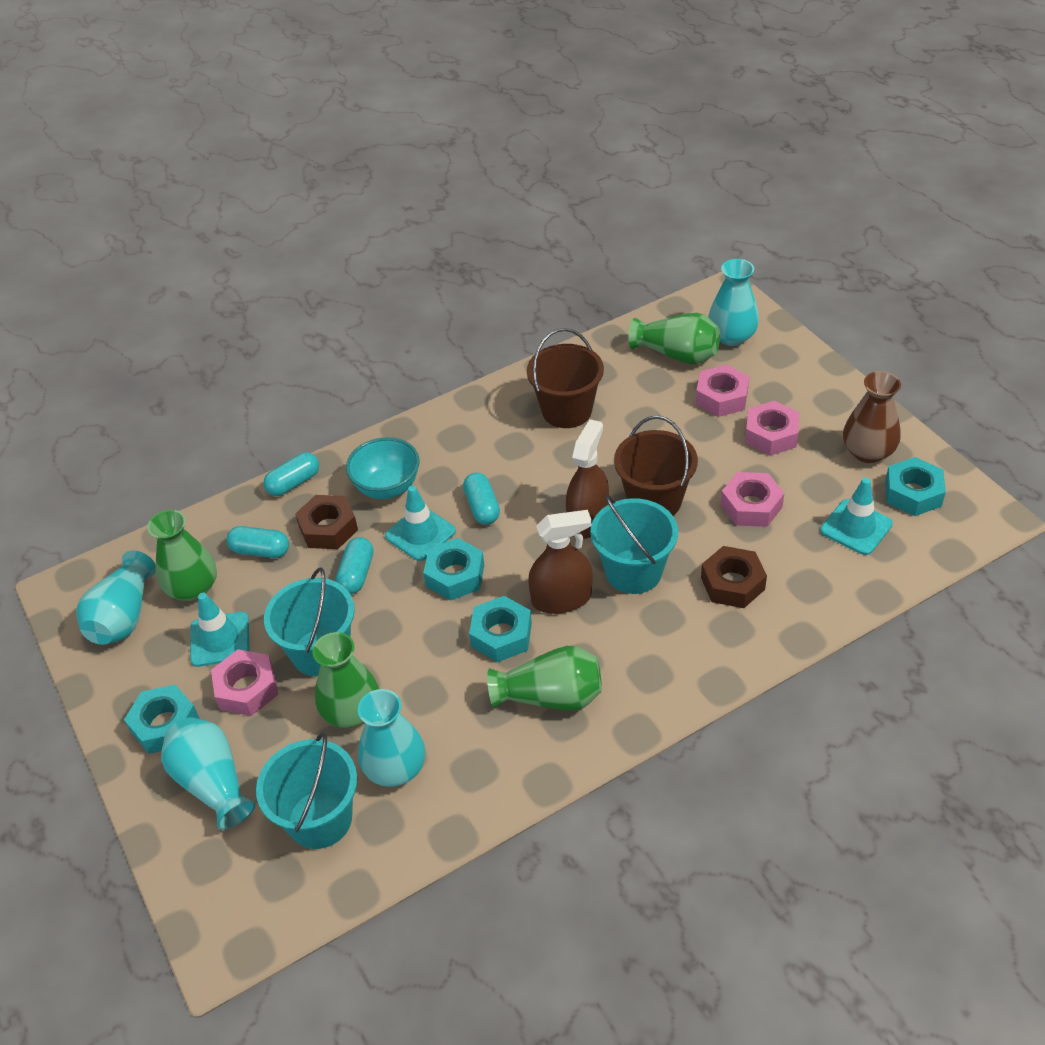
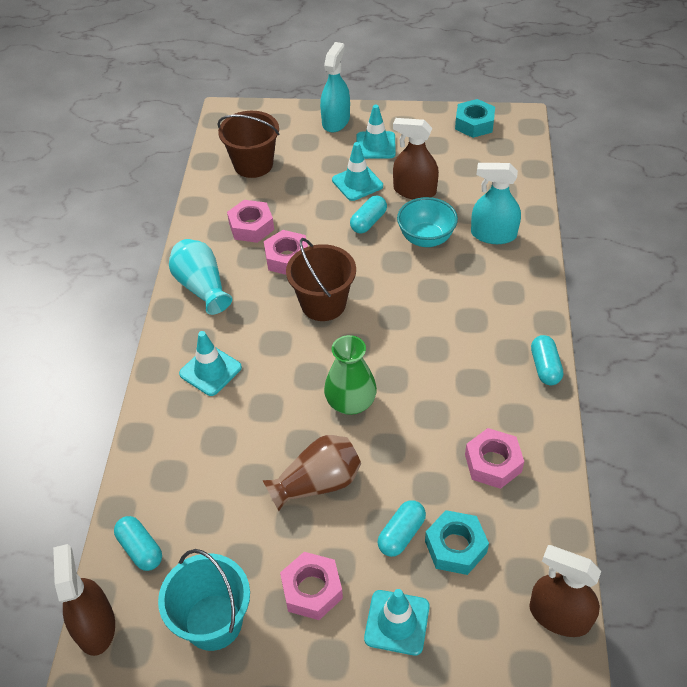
brown nut: 2 -> 0
brown spray bottle: 2 -> 3
green vase: 4 -> 1
turquoise bucket: 3 -> 1
turquoise nut: 4 -> 2
turquoise spray bottle: 0 -> 2
turquoise traffic cone: 3 -> 4
turquoise vase: 4 -> 1

